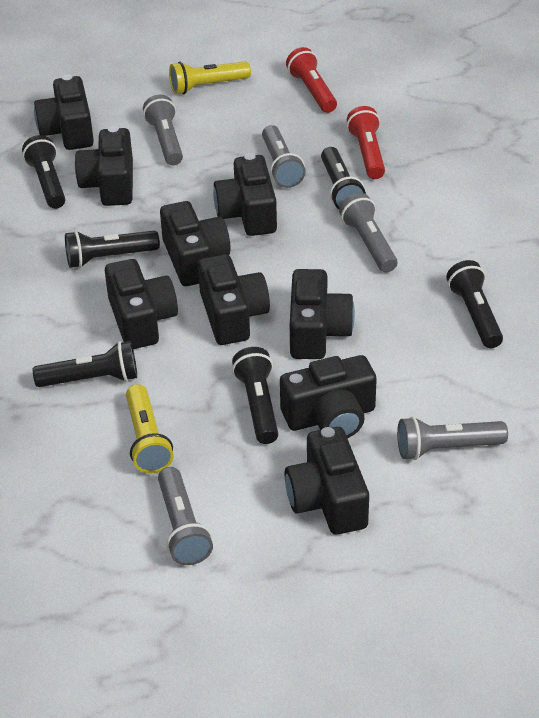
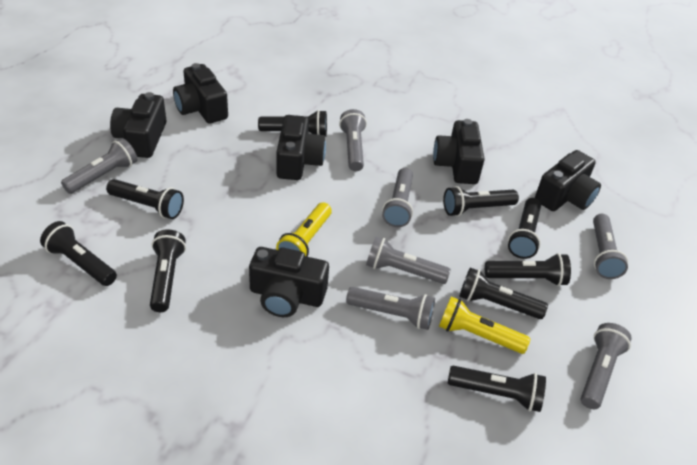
black camera: 9 -> 6
black flashlight: 6 -> 9
grey flashlight: 5 -> 7
red flashlight: 2 -> 0

